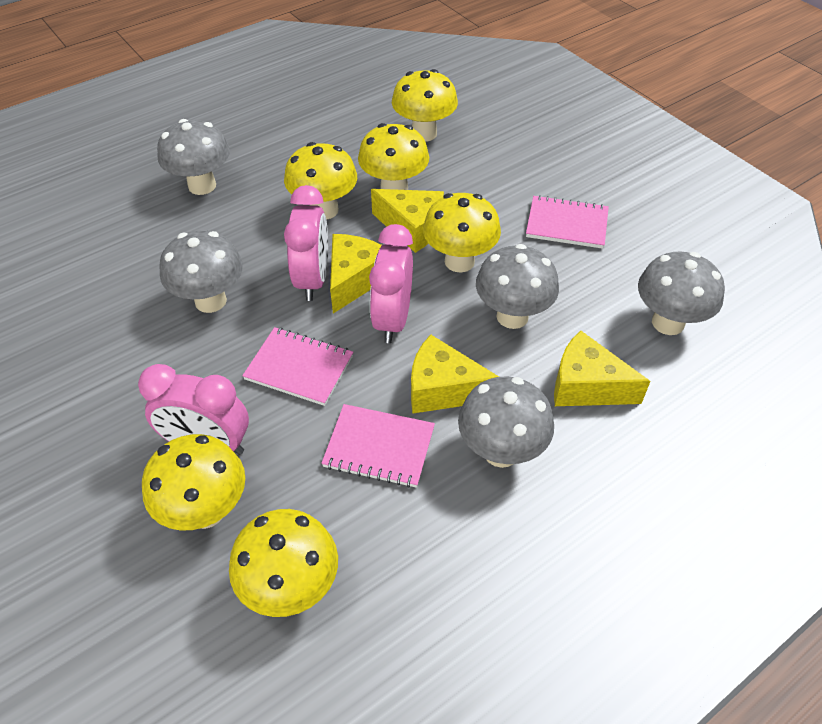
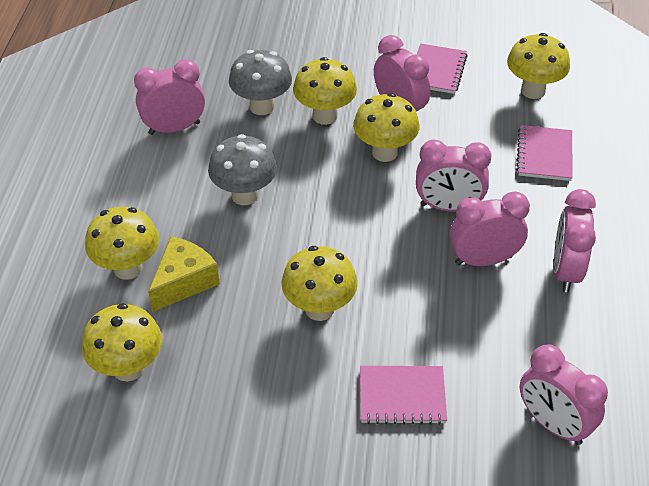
grey mushroom: 5 -> 2
pink clock: 3 -> 6
yellow cheese: 4 -> 1

